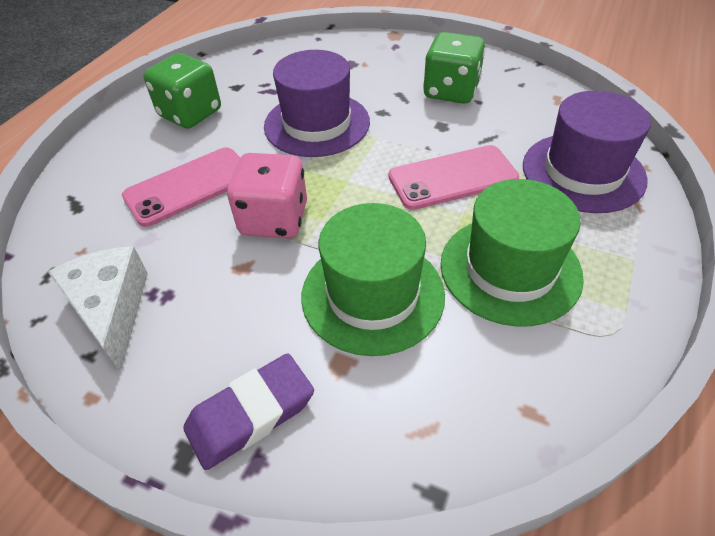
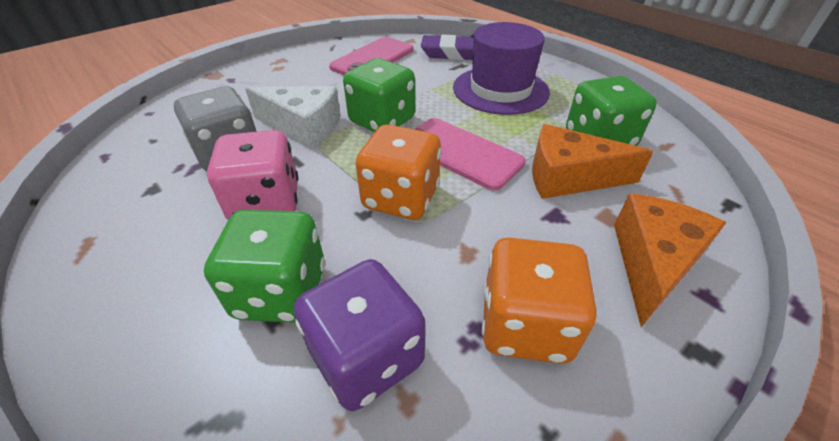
green dice: 2 -> 3
green hat: 2 -> 0
grey dice: 0 -> 1
orange cheese: 0 -> 2
orange dice: 0 -> 2
purple dice: 0 -> 1
purple hat: 2 -> 1

